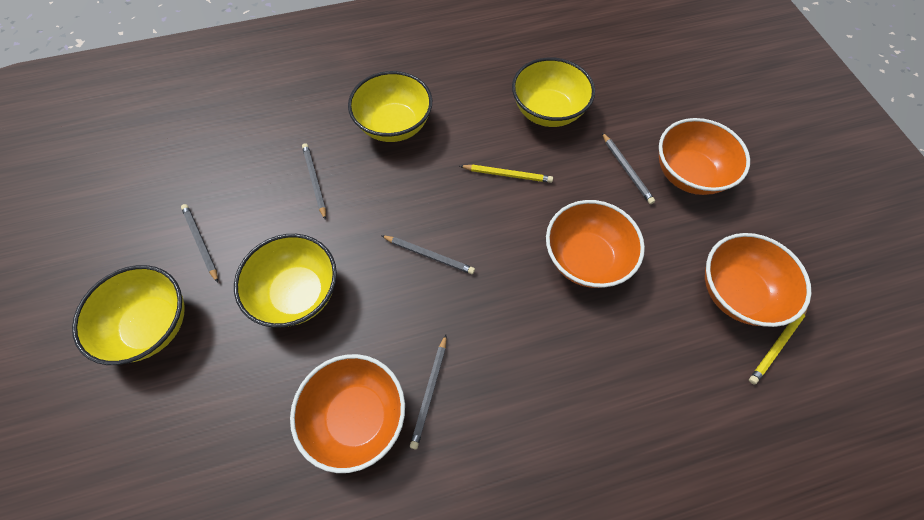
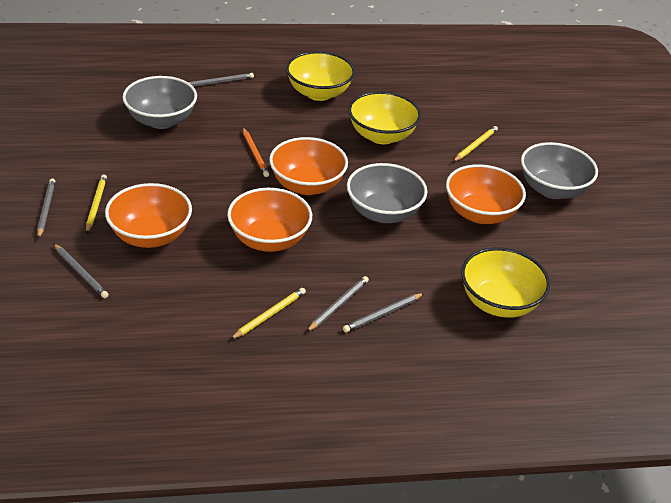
grey bowl: 0 -> 3
orange pencil: 0 -> 1
yellow bowl: 4 -> 3
yellow pencil: 2 -> 3

